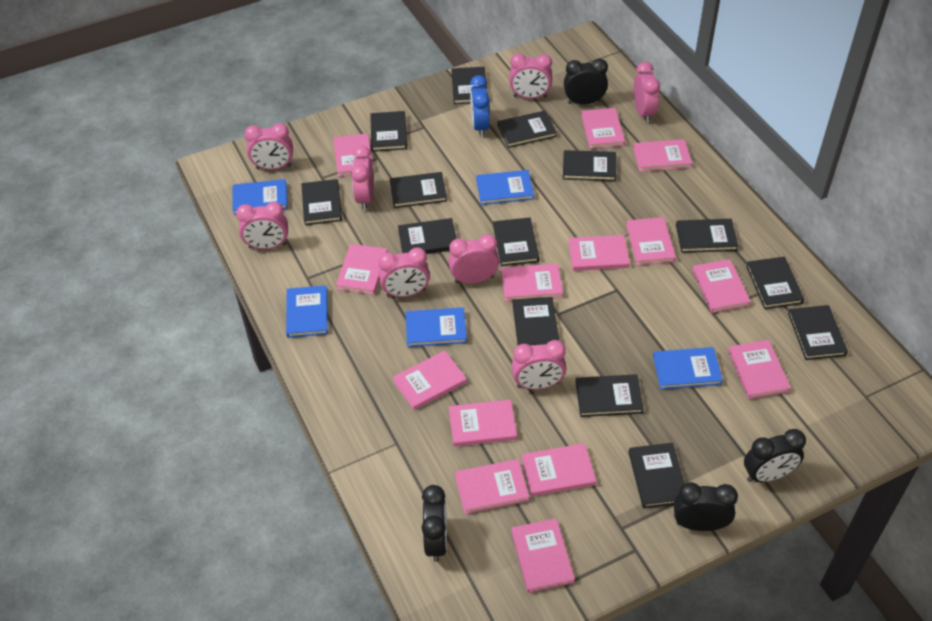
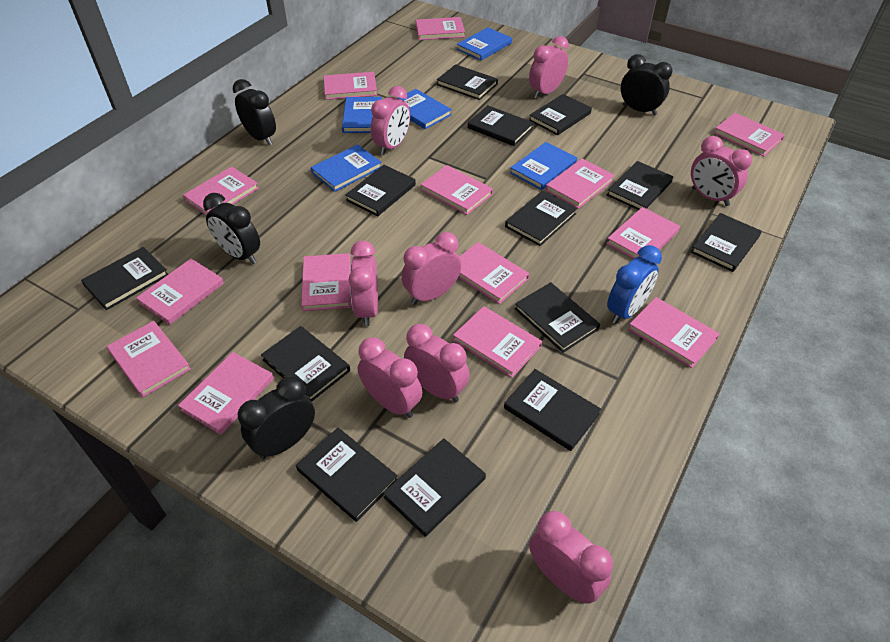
black book: 14 -> 13

